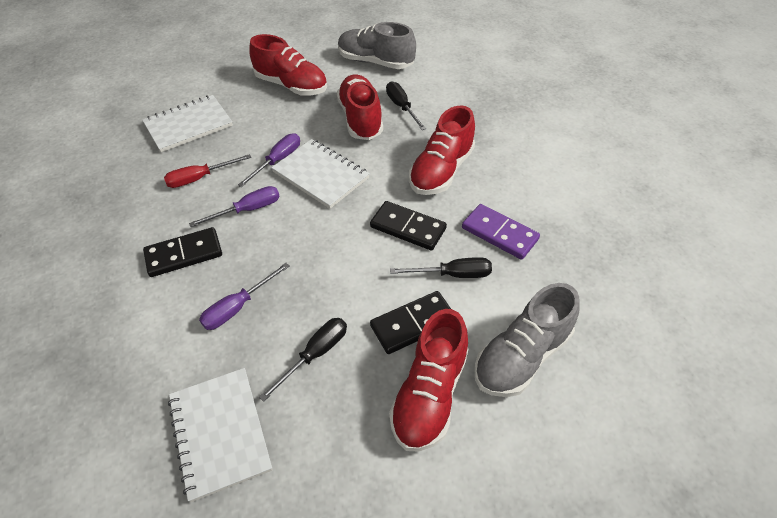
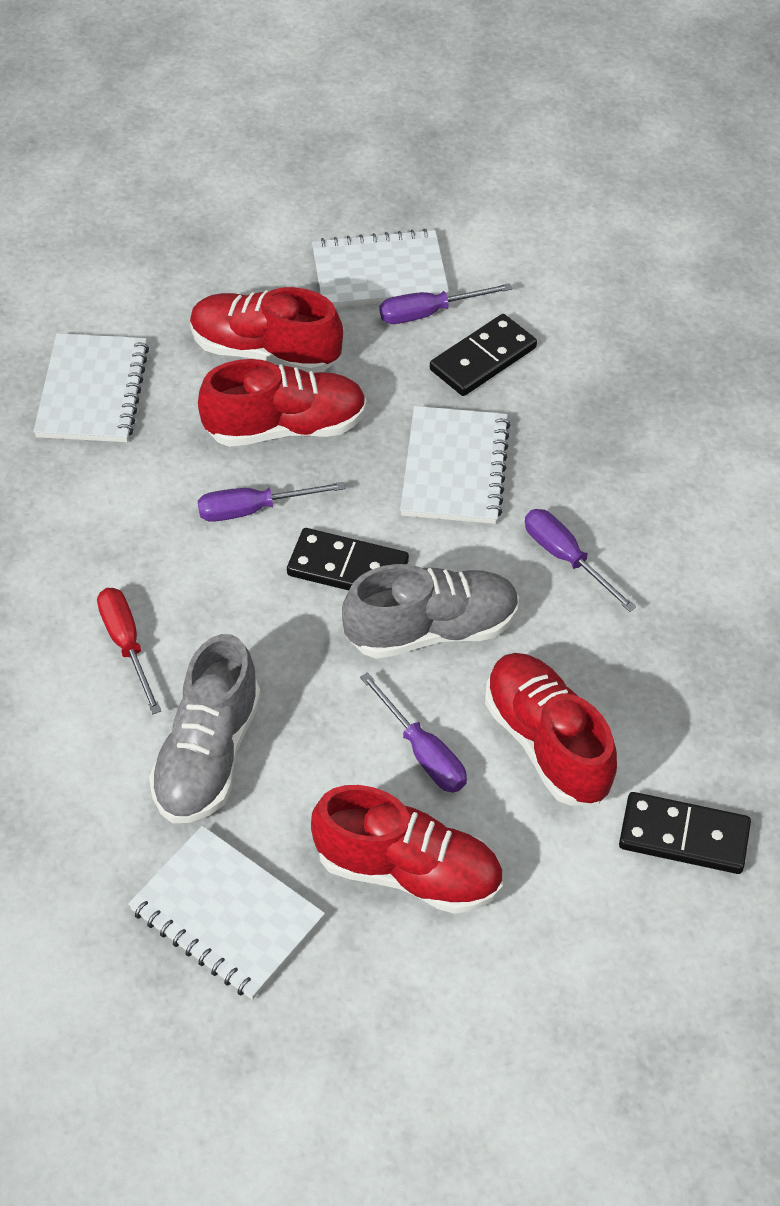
black screwdriver: 3 -> 0
purple domino: 1 -> 0
purple screwdriver: 3 -> 4
white notebook: 3 -> 4

